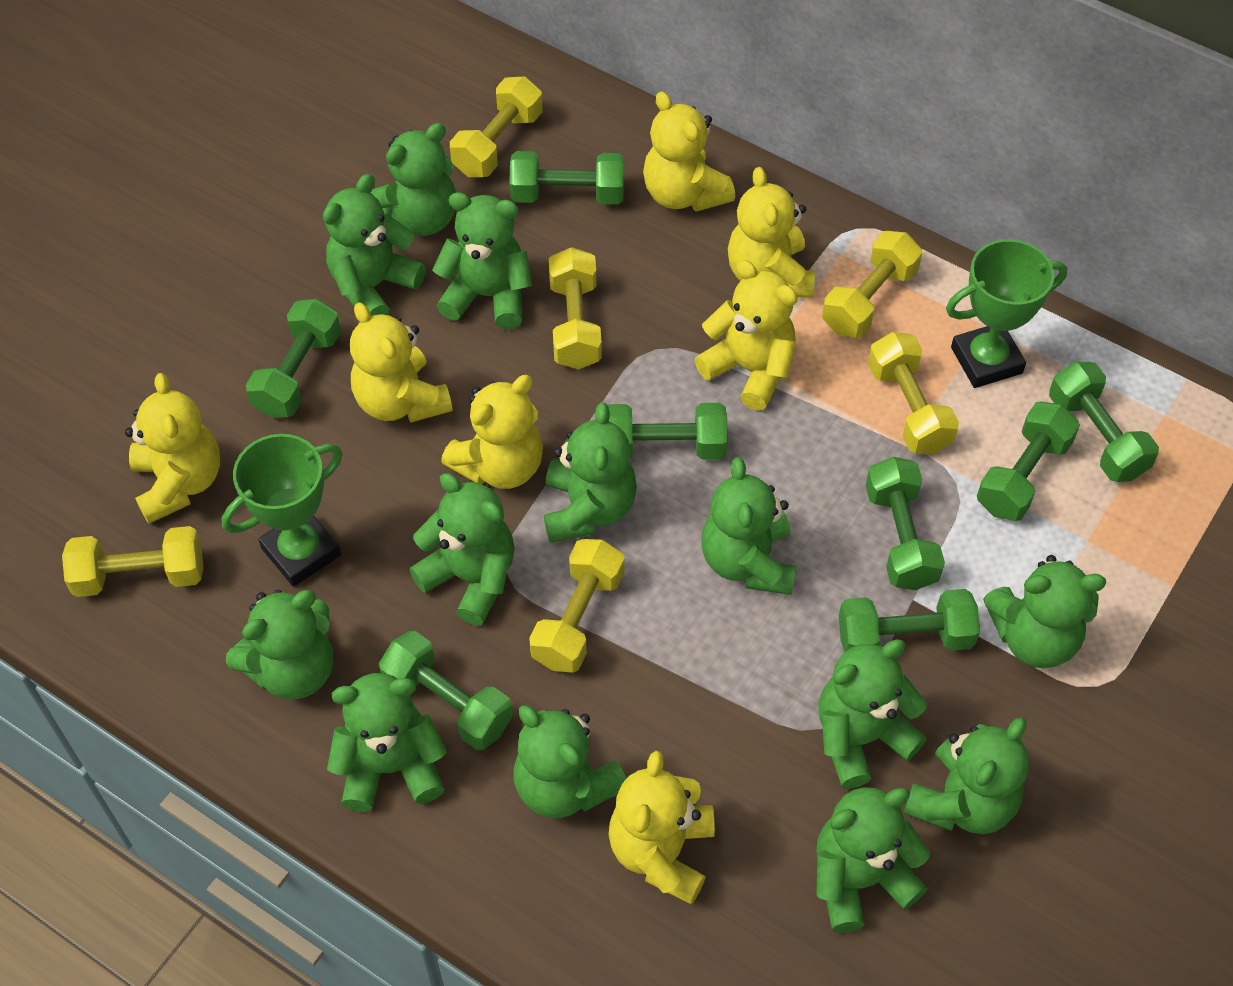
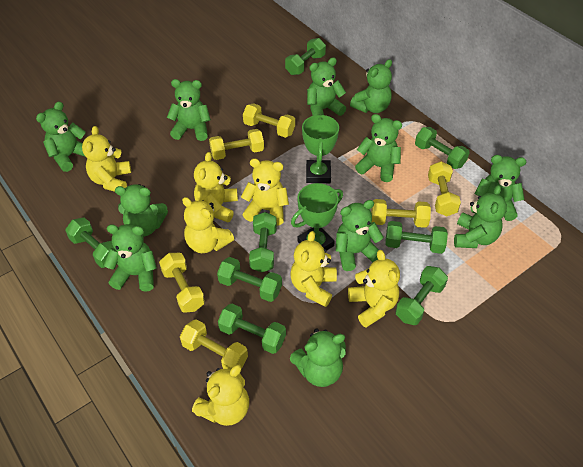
green teddy bear: 13 -> 11

